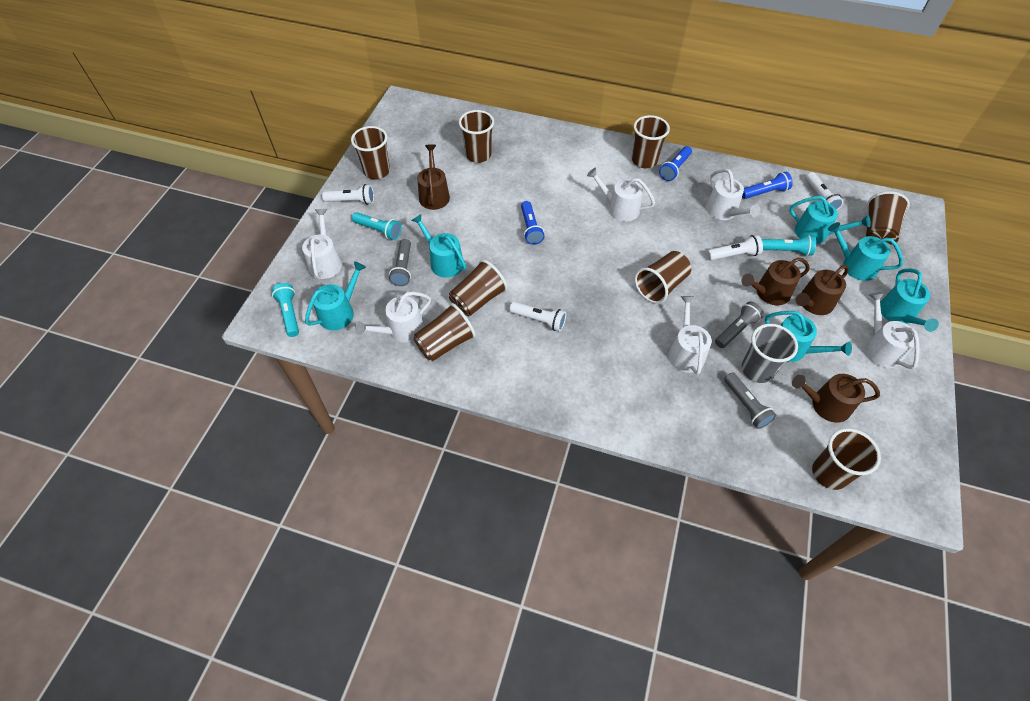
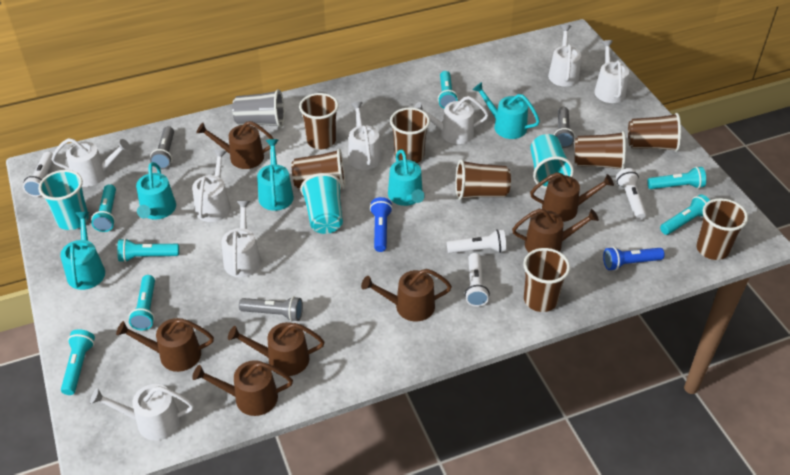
blue flashlight: 3 -> 2
brown watering can: 4 -> 7
turquoise cup: 0 -> 3
turquoise flashlight: 3 -> 7
turquoise watering can: 6 -> 5
white watering can: 6 -> 8

